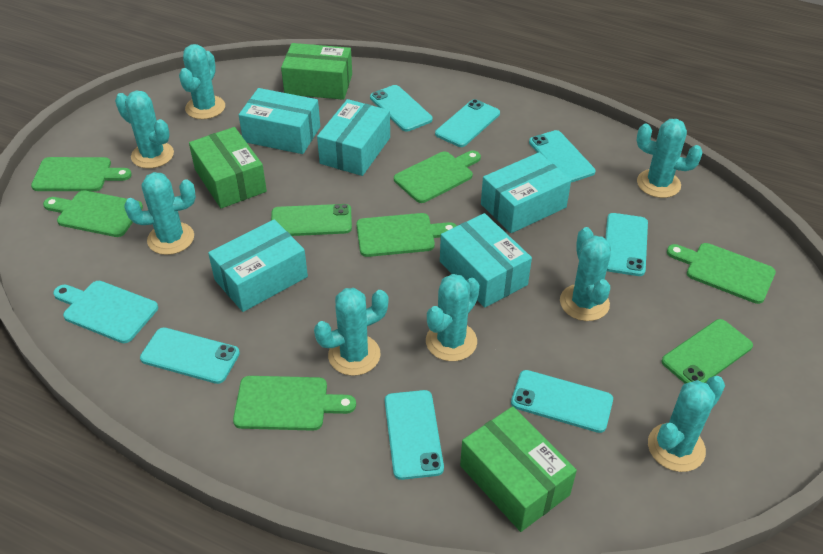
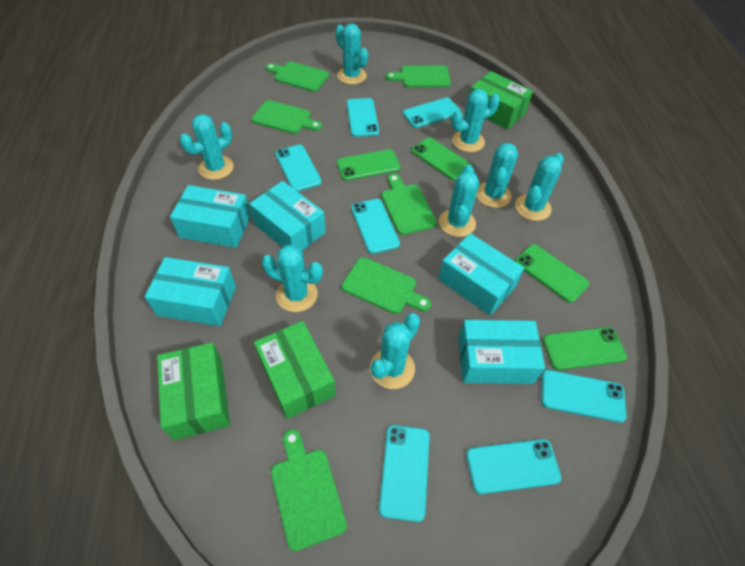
green phone: 2 -> 4
turquoise cutting board: 1 -> 0

